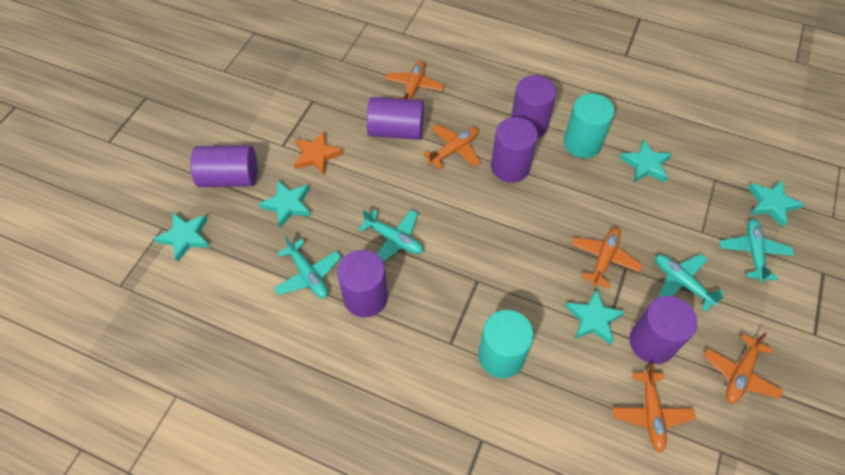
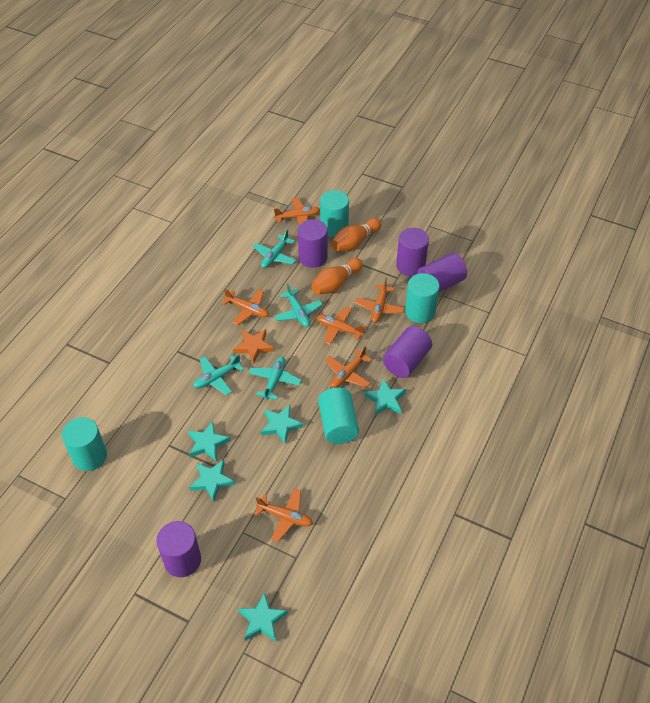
orange bowling pin: 0 -> 2
orange plane: 5 -> 6
purple cylinder: 6 -> 5
turquoise cylinder: 2 -> 4

